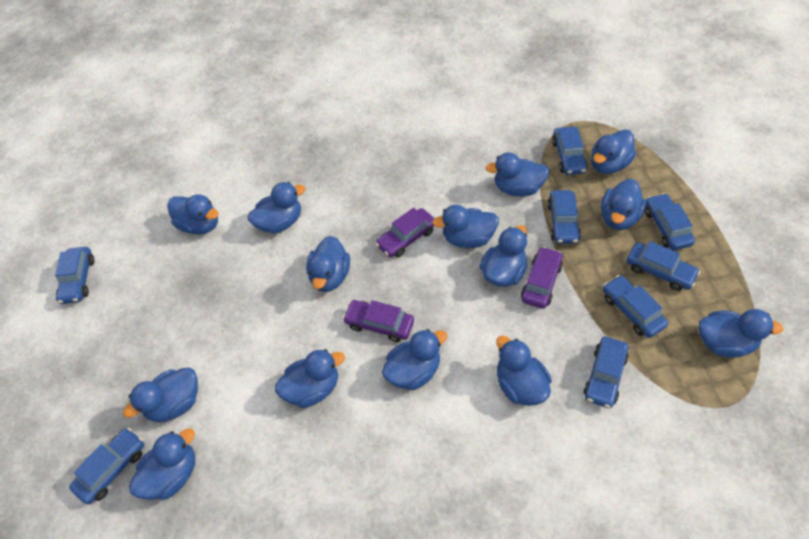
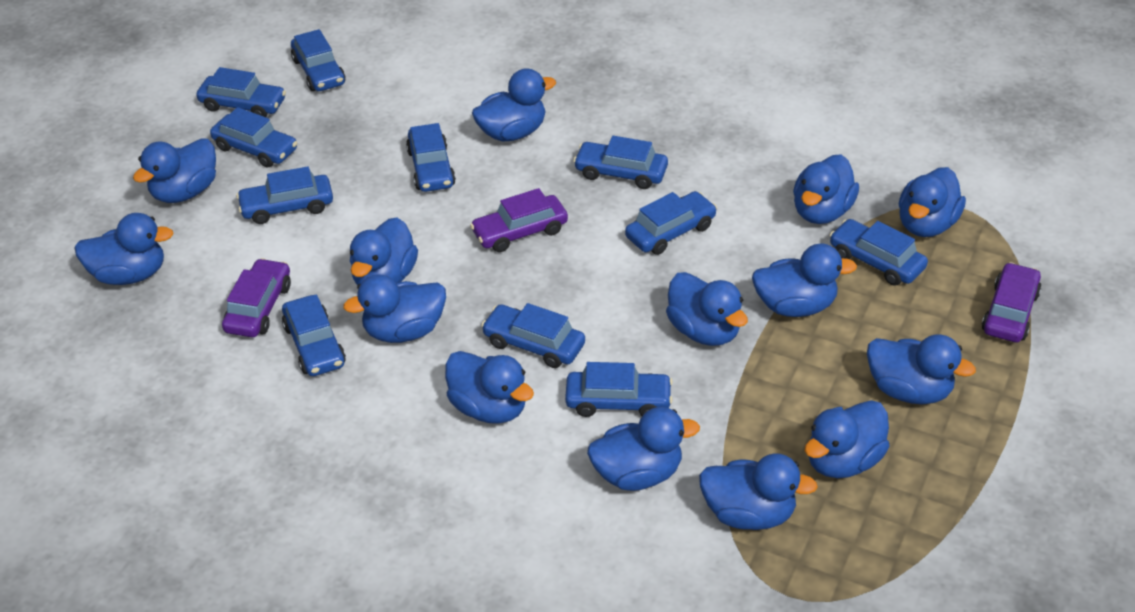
blue car: 8 -> 11

